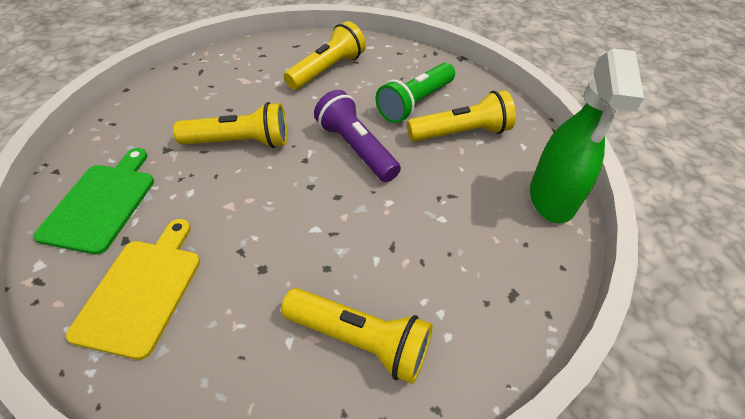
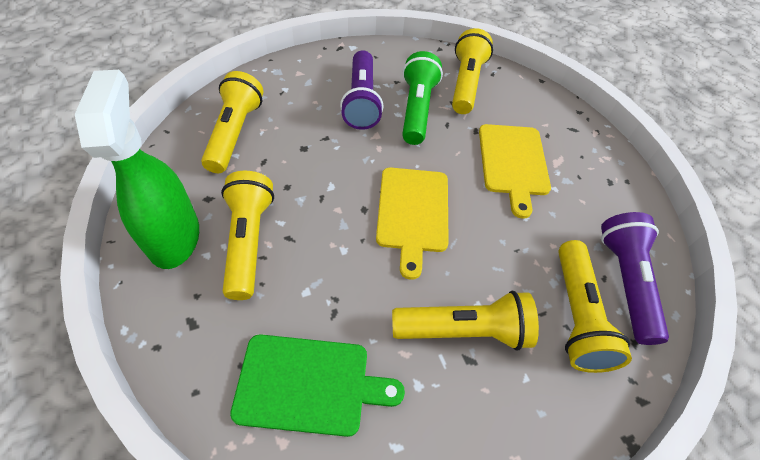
purple flashlight: 1 -> 2
yellow cutting board: 1 -> 2
yellow flashlight: 4 -> 5

